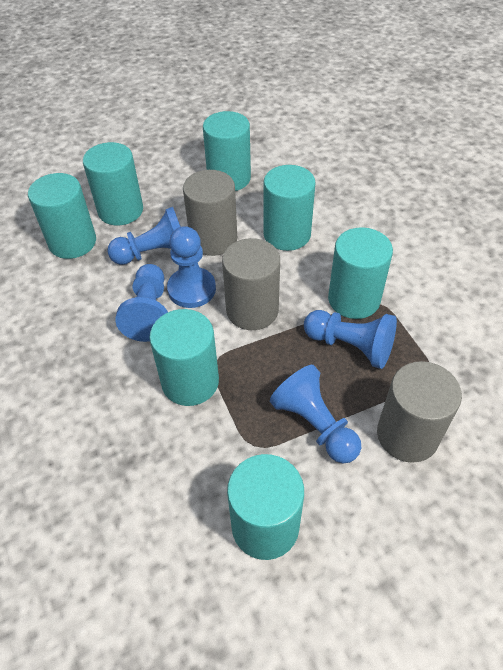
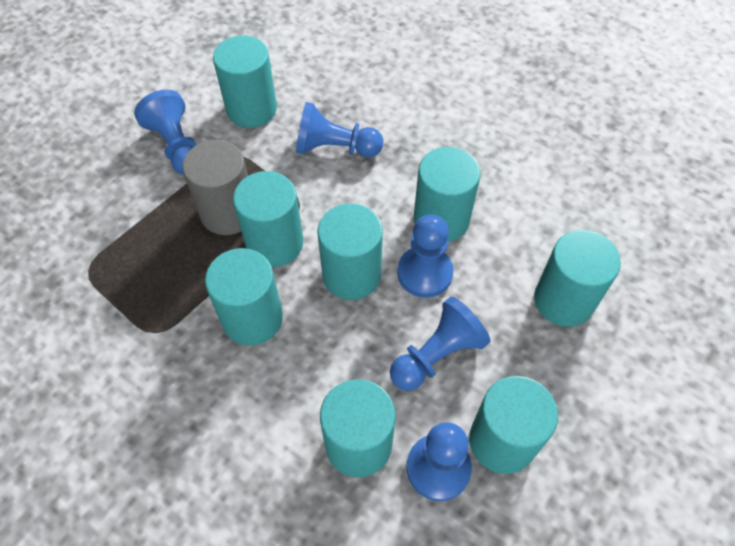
grey cylinder: 3 -> 1
turquoise cylinder: 7 -> 8

